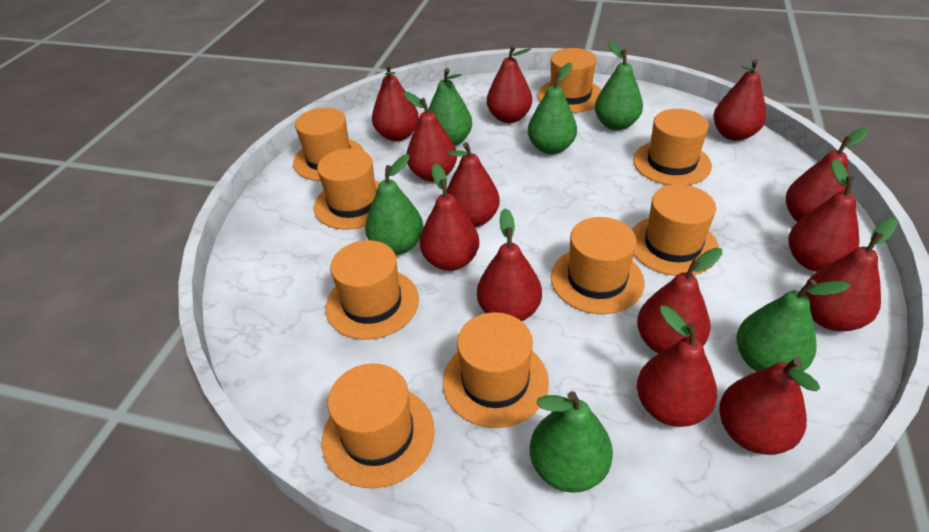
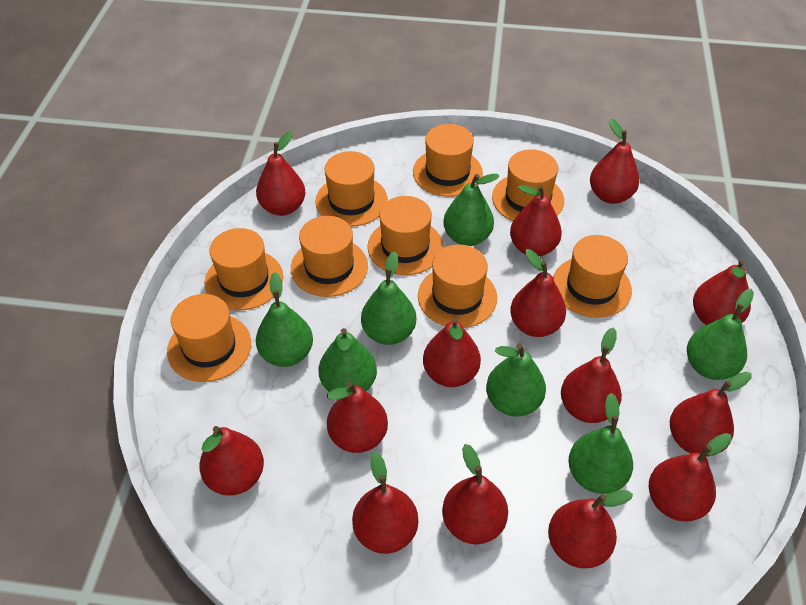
green pear: 6 -> 7
red pear: 13 -> 14

